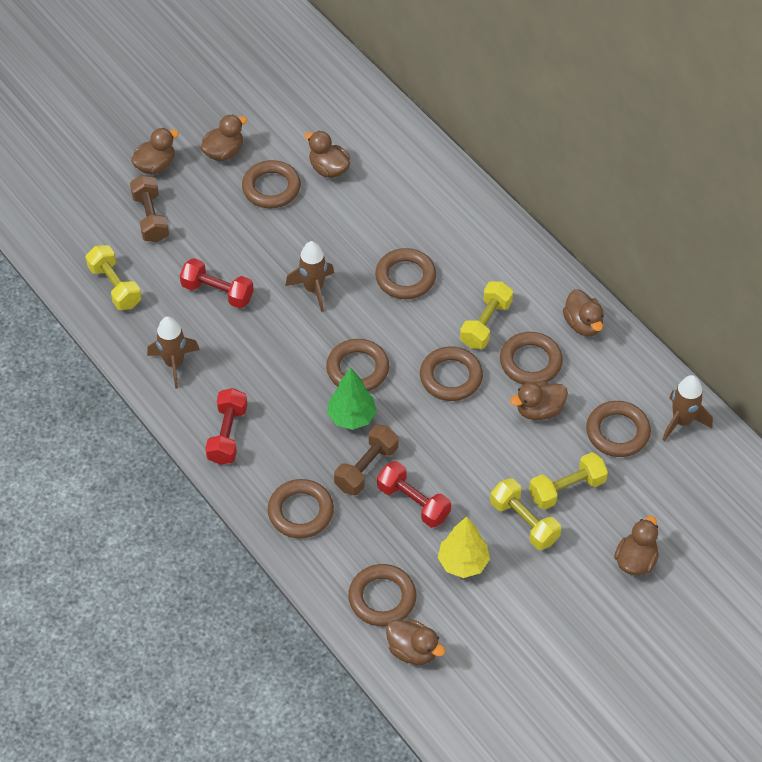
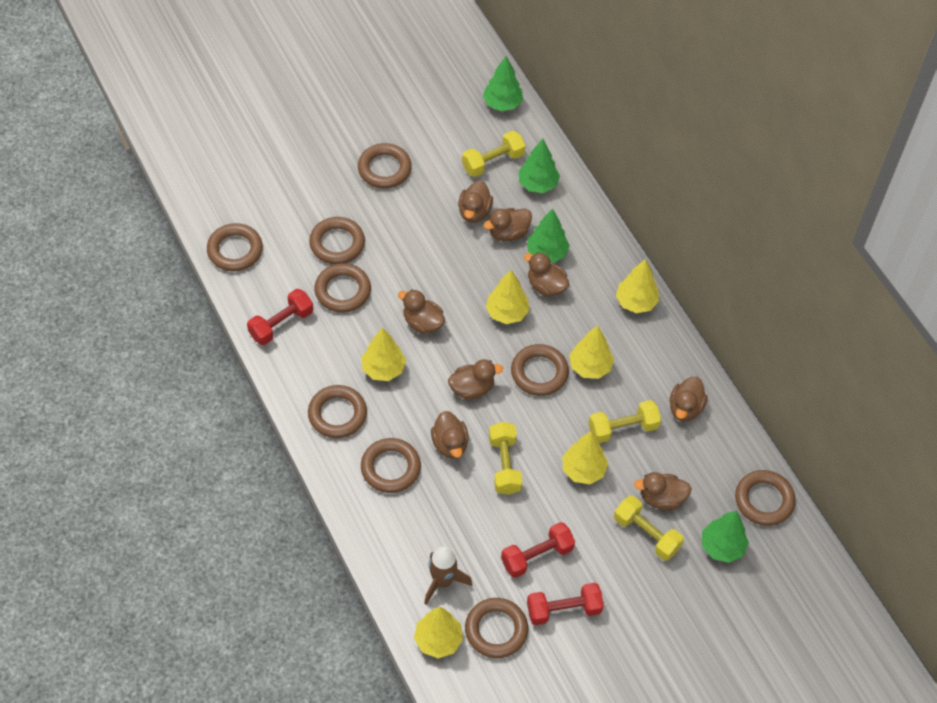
brown duck: 7 -> 8
brown dumbbell: 2 -> 0
brown ring: 8 -> 9
brown rocket: 3 -> 1
green tree: 1 -> 4
yellow tree: 1 -> 6

